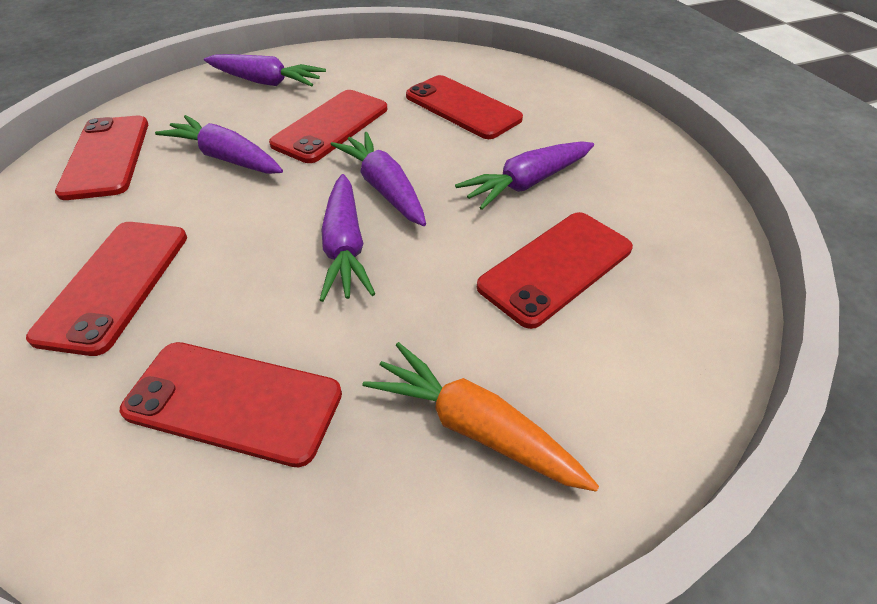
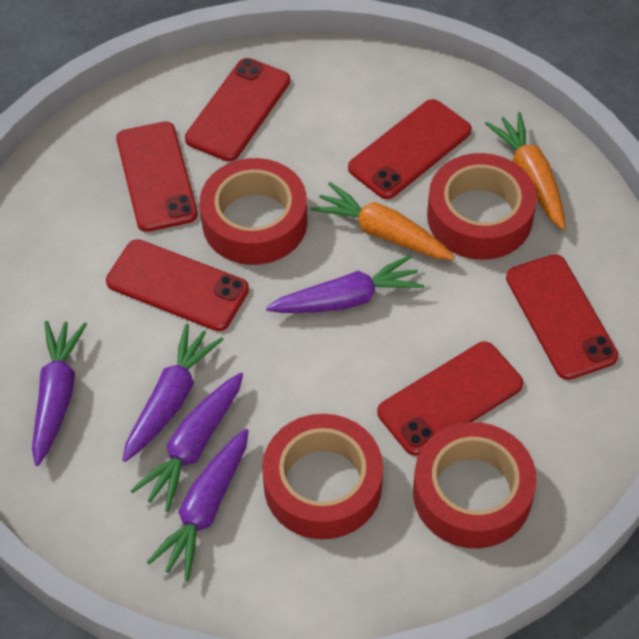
orange carrot: 1 -> 2
red tape: 0 -> 4

